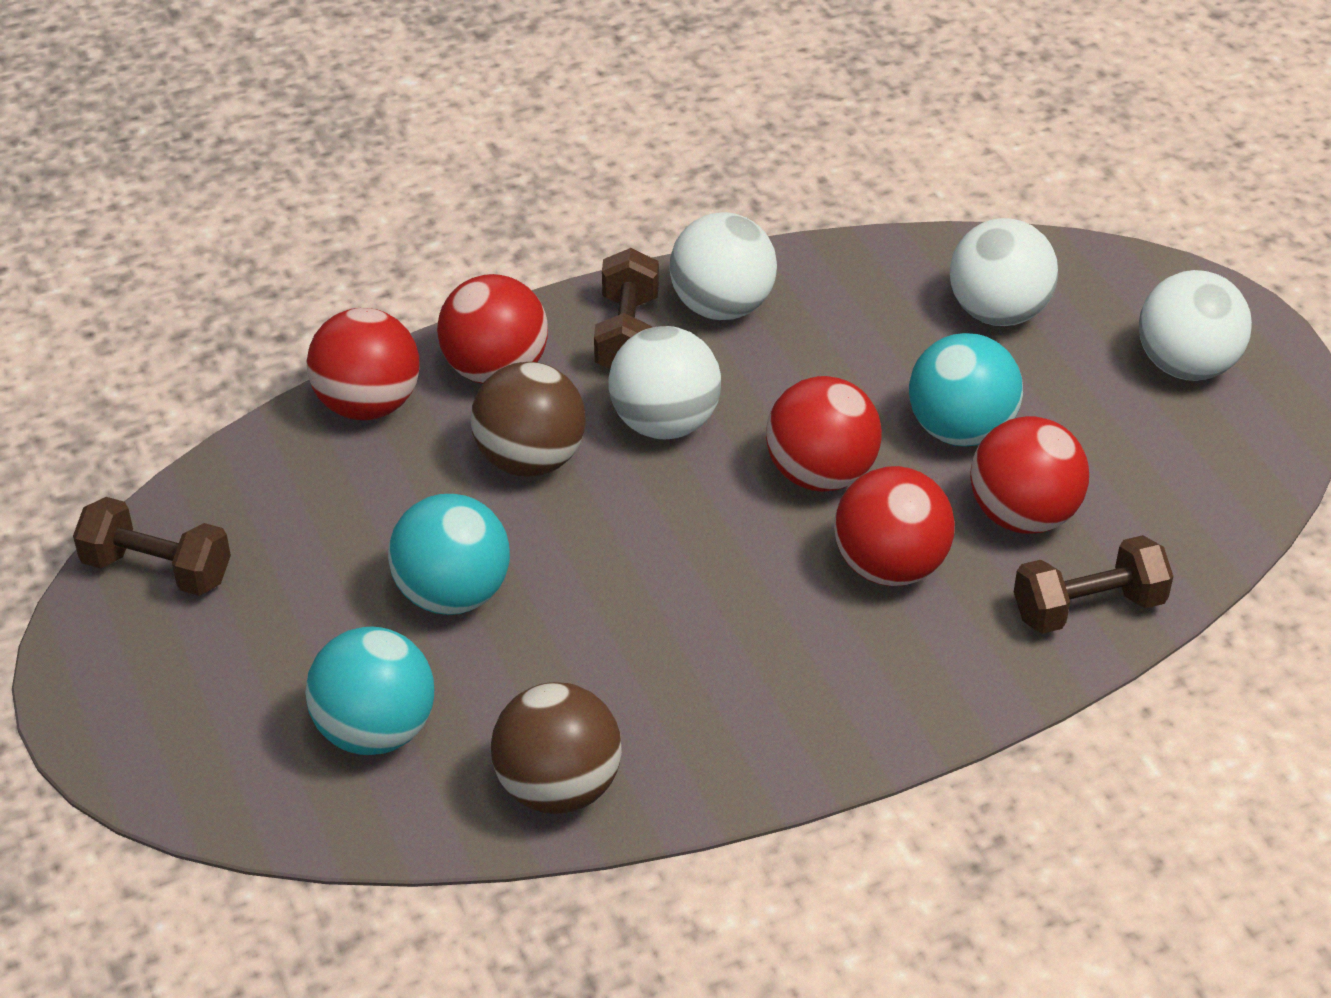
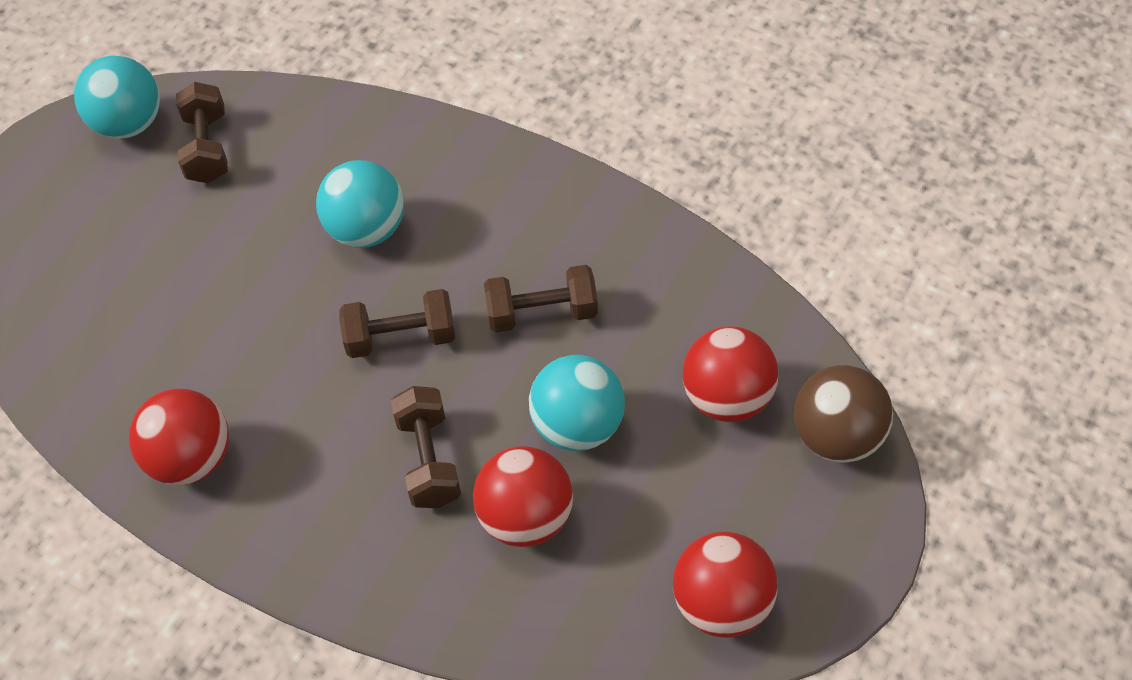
brown ball: 2 -> 1
brown dumbbell: 3 -> 4
red ball: 5 -> 4
white ball: 4 -> 0

